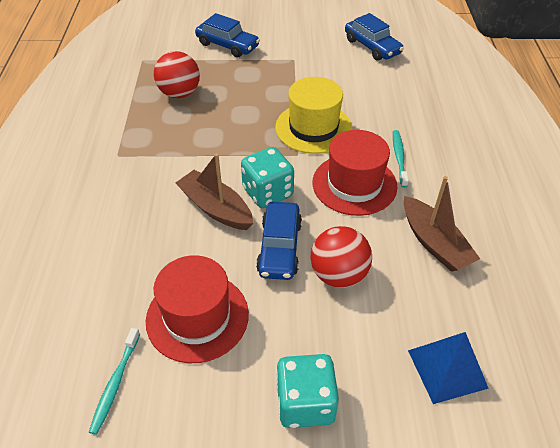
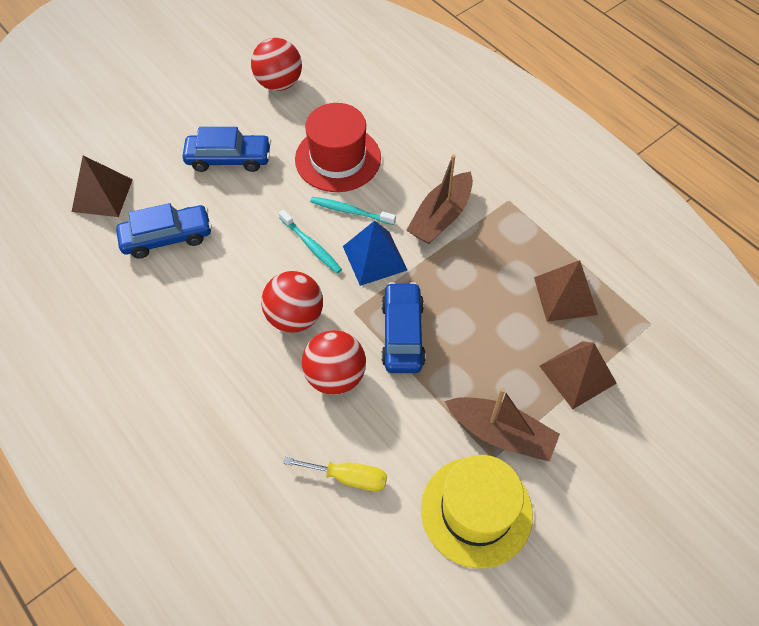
brown pyramid: 0 -> 3
red ball: 2 -> 3
red hat: 2 -> 1
turquoise dice: 2 -> 0
yellow screwdriver: 0 -> 1

